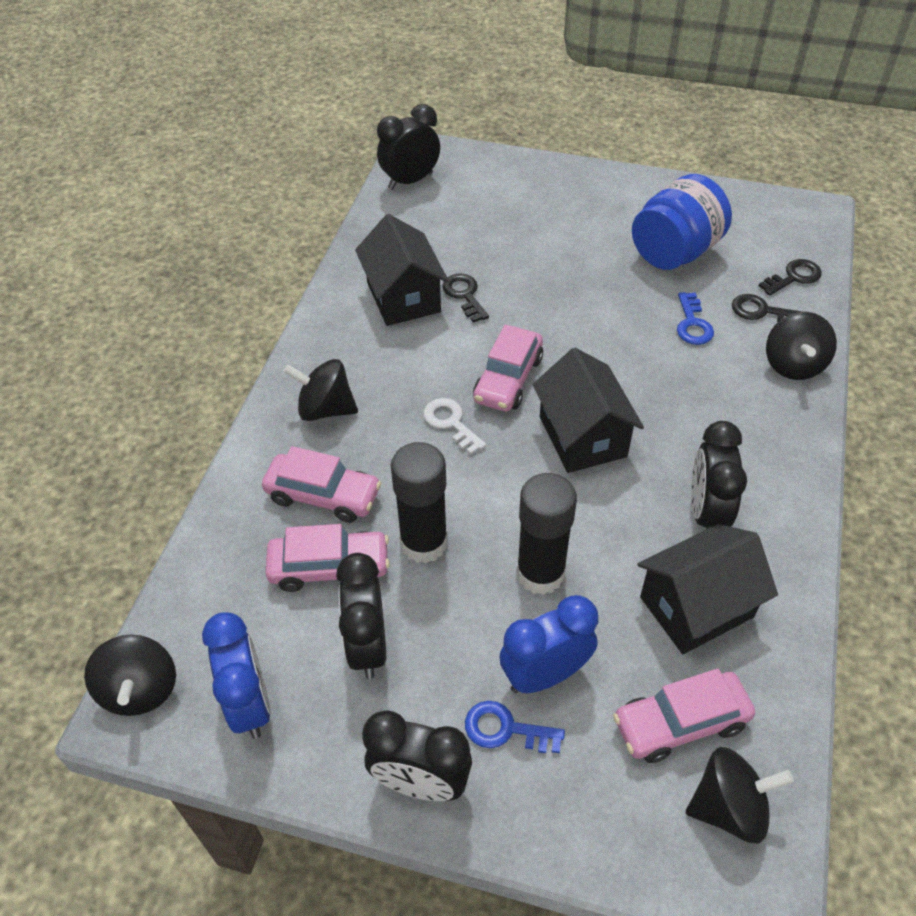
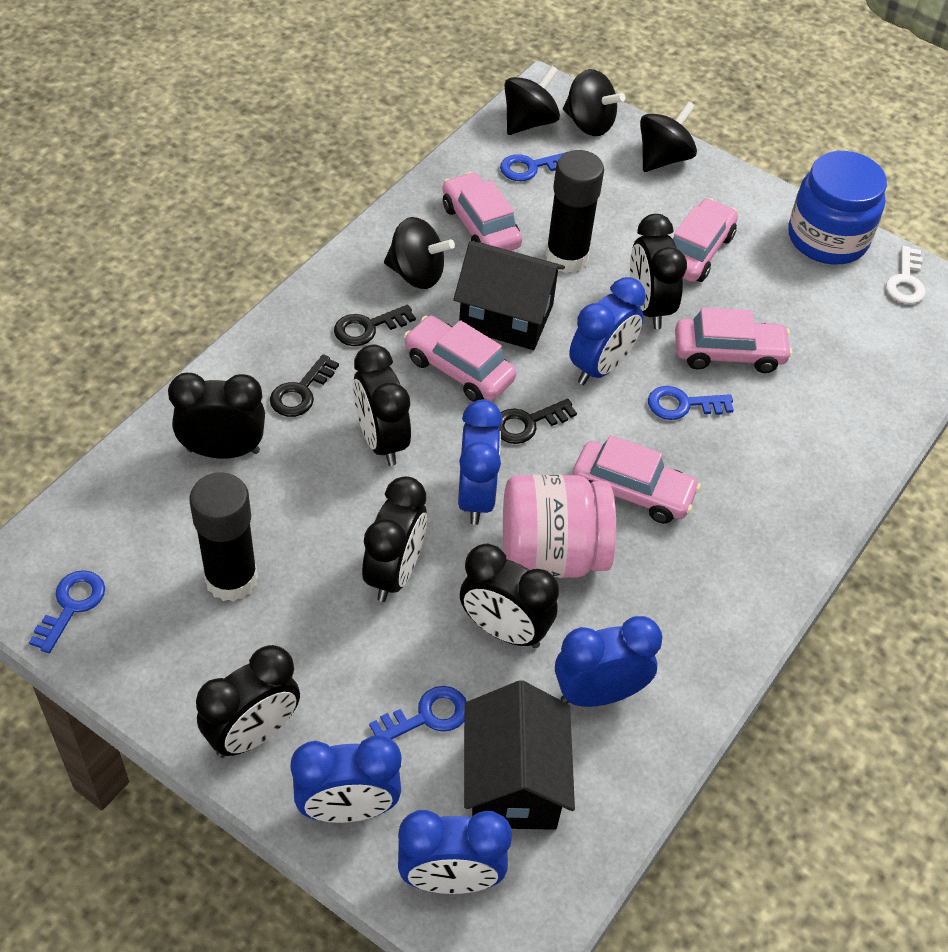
black clock: 4 -> 6
black house: 3 -> 2
blue clock: 2 -> 5
blue key: 2 -> 4
pink car: 4 -> 5
pink jar: 0 -> 1

